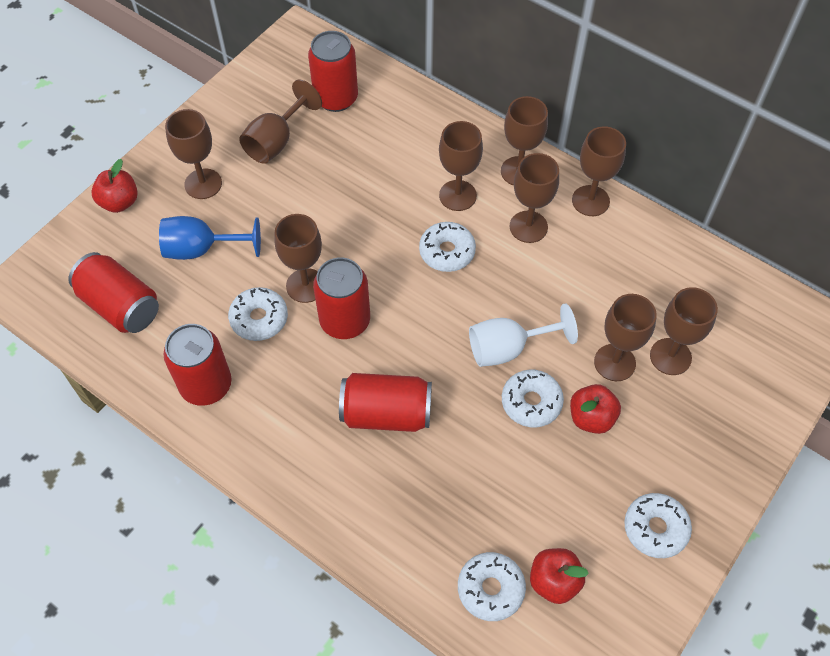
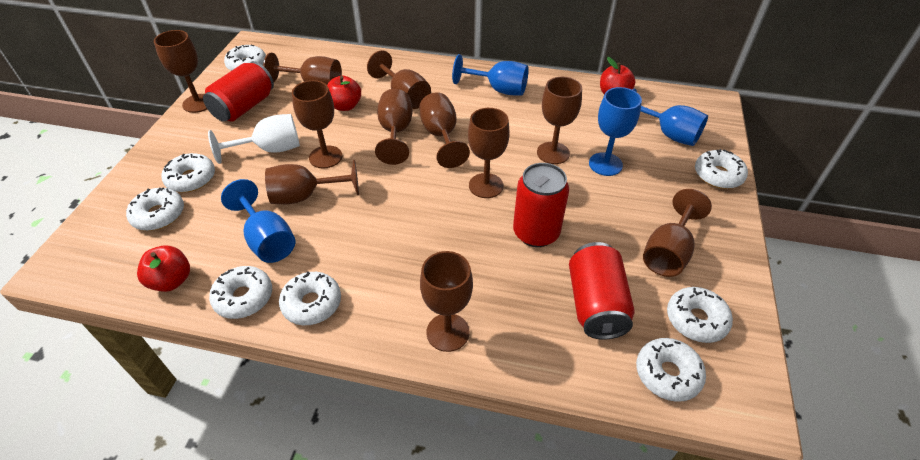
blue goblet: 1 -> 4
brown goblet: 9 -> 11
red can: 5 -> 3
white donut: 5 -> 8

